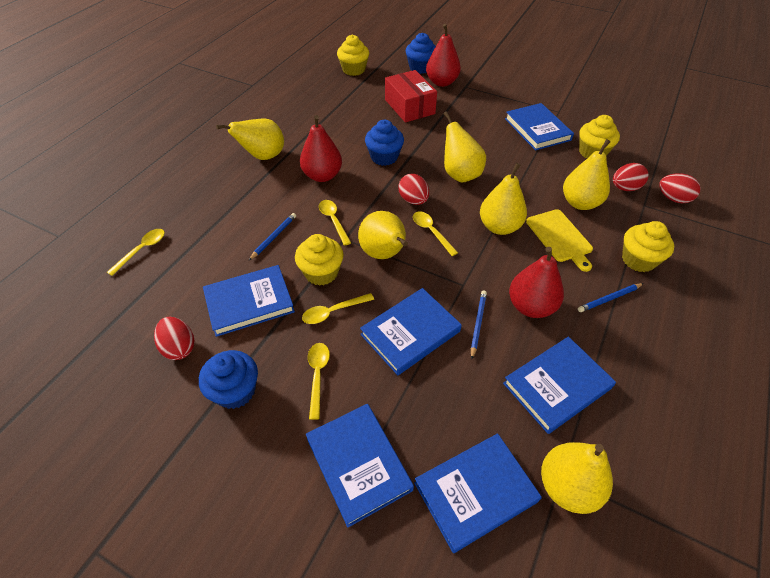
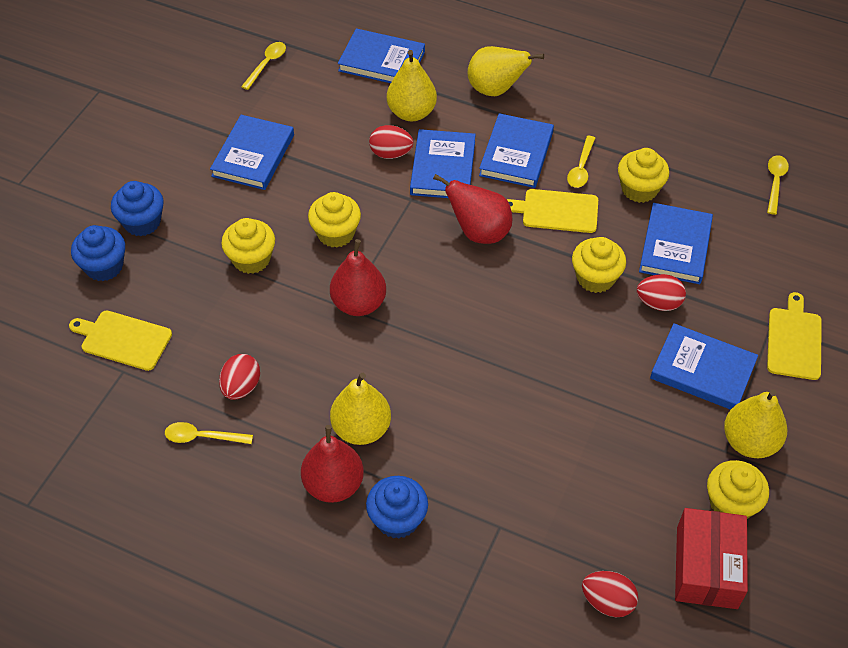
blue pencil: 3 -> 0
yellow cupcake: 4 -> 5
yellow cutting board: 1 -> 3
yellow pear: 6 -> 4
yellow spoon: 5 -> 4

